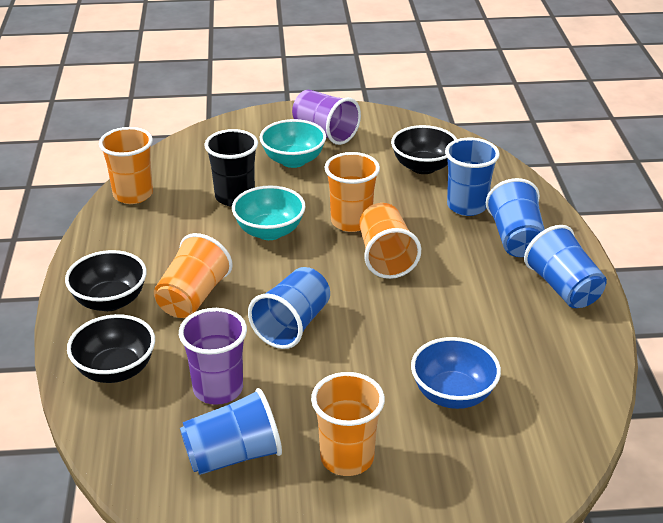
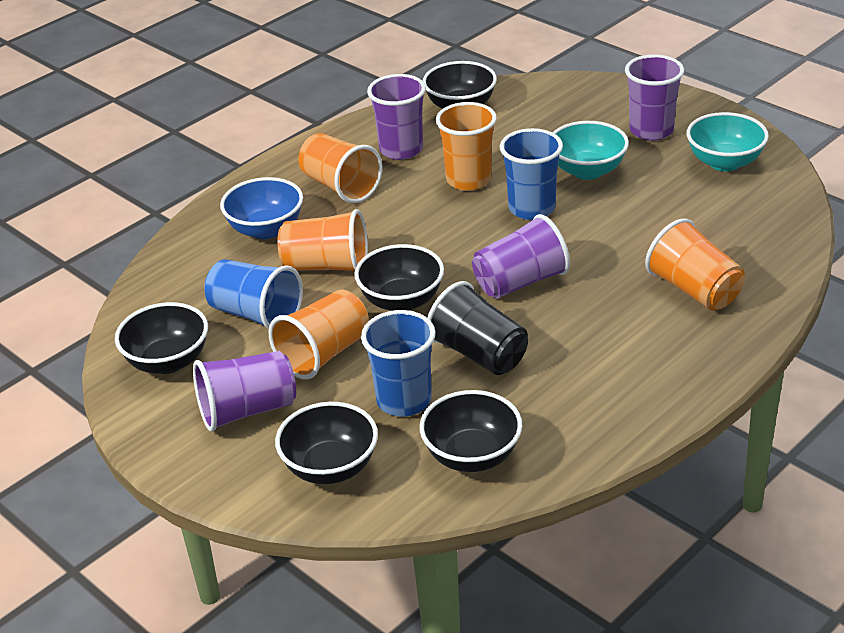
black bowl: 3 -> 5
blue cup: 5 -> 3
purple cup: 2 -> 4

